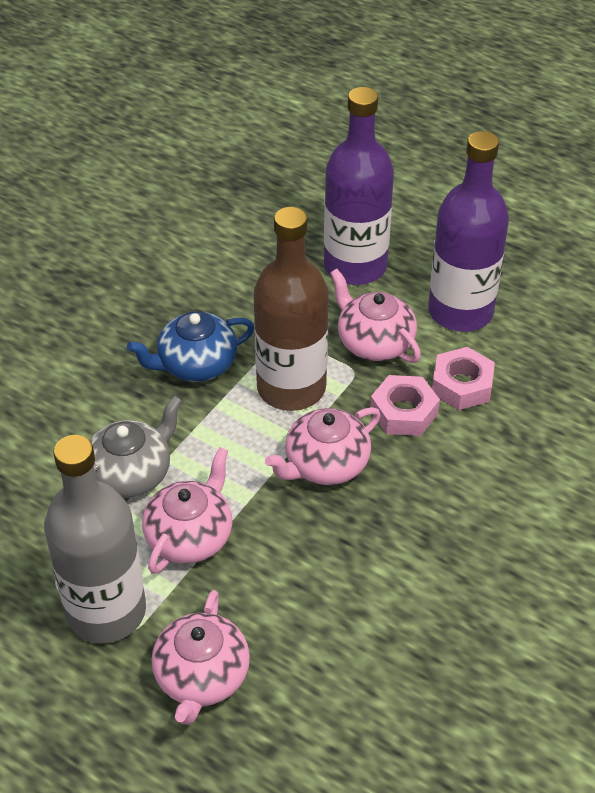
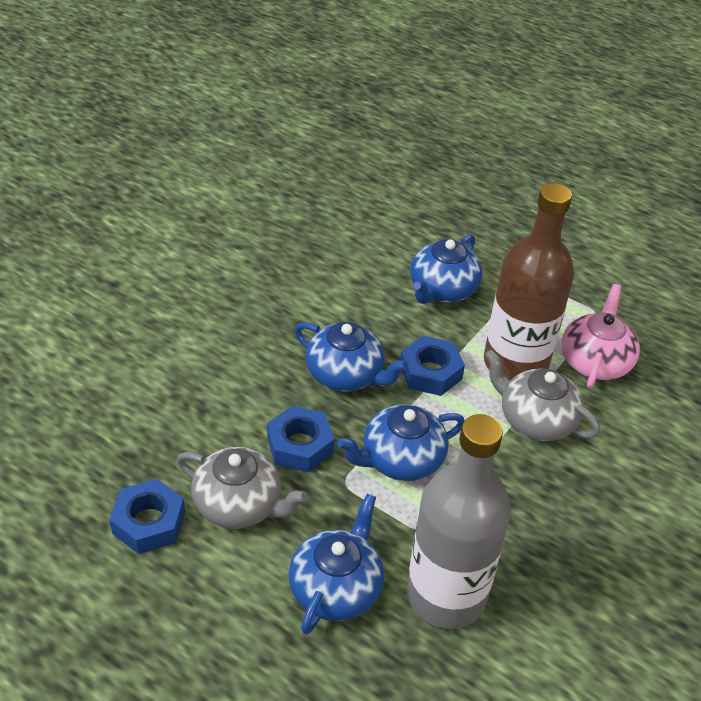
blue nut: 0 -> 3
blue teapot: 1 -> 4
grey teapot: 1 -> 2
pink nut: 2 -> 0
pink teapot: 4 -> 1
purple bottle: 2 -> 0

